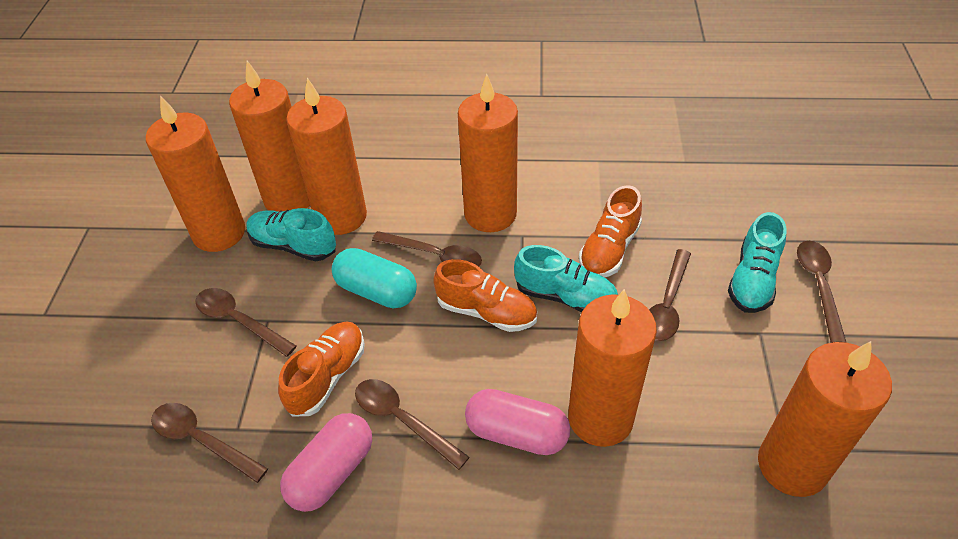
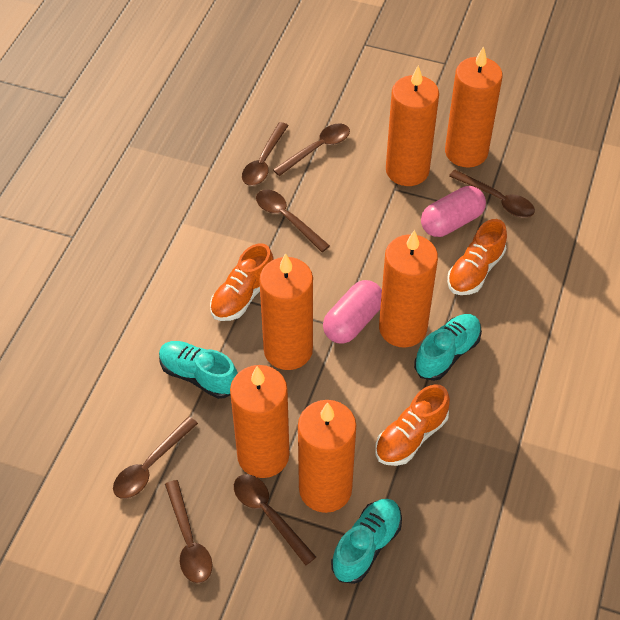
brown spoon: 6 -> 7
turquoise capsule: 1 -> 0

